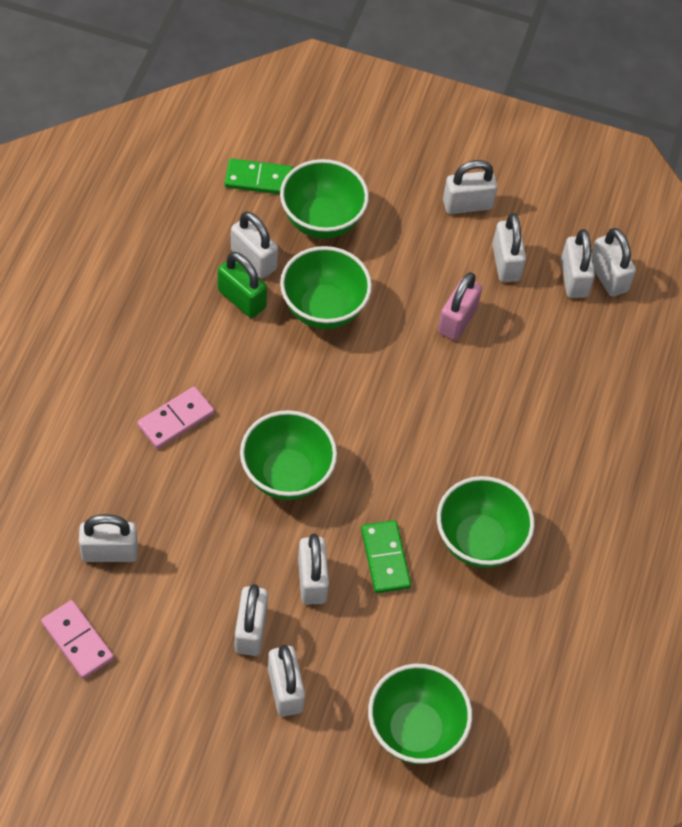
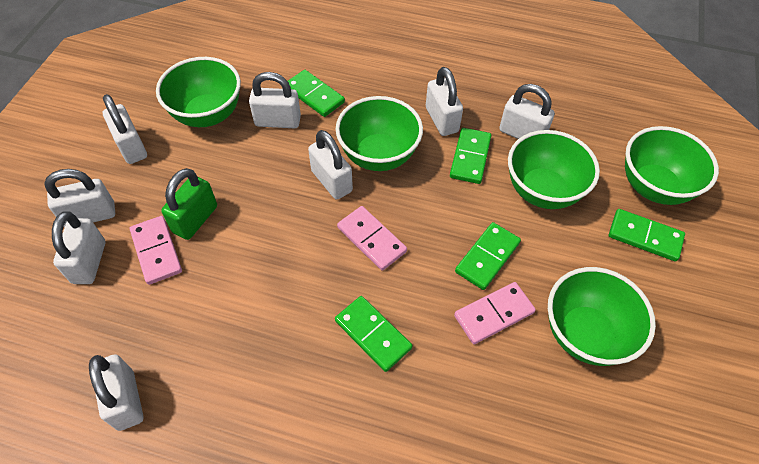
green domino: 2 -> 5
pink domino: 2 -> 3
pink padlock: 1 -> 0
white padlock: 9 -> 8

